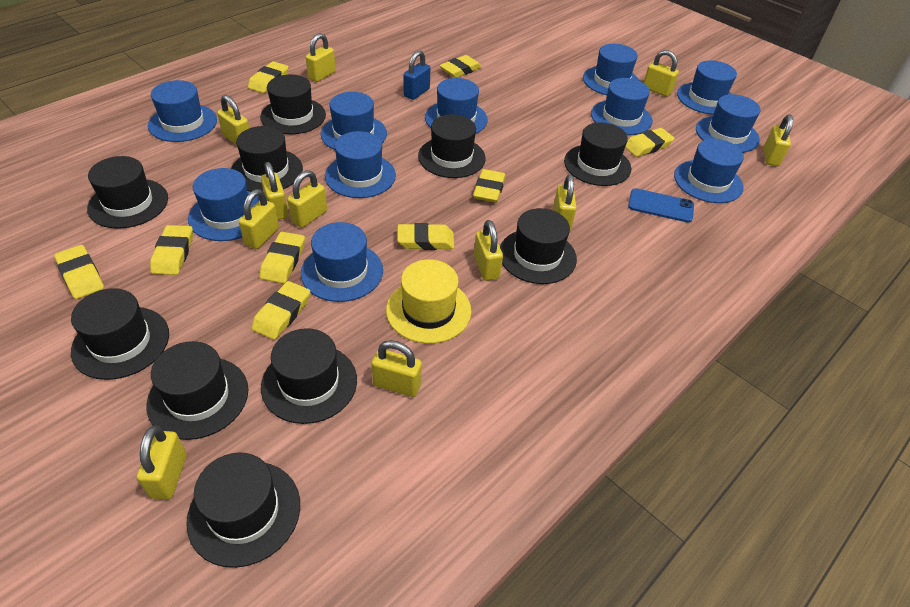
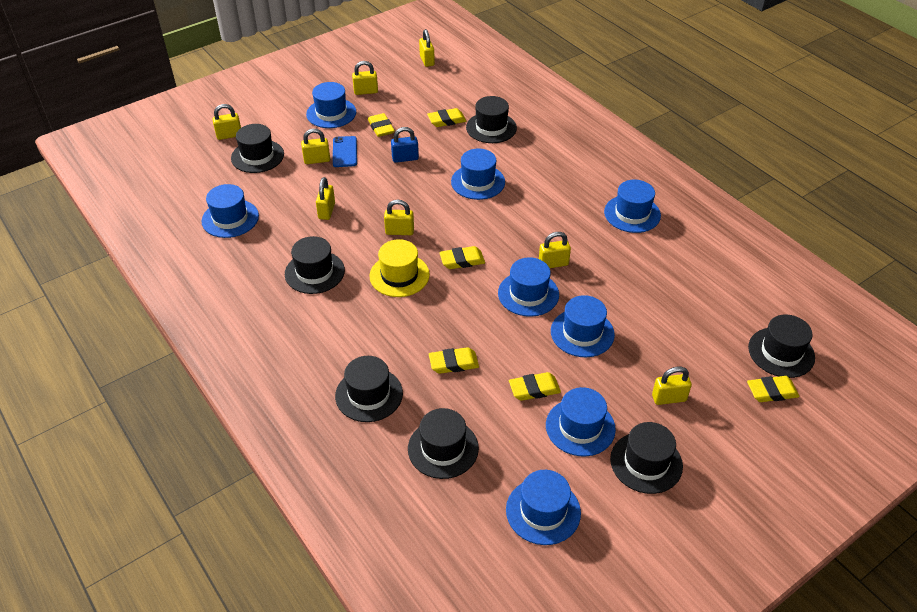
black hat: 10 -> 7
blue hat: 11 -> 8
yellow eraser: 9 -> 6
yellow padlock: 11 -> 8

